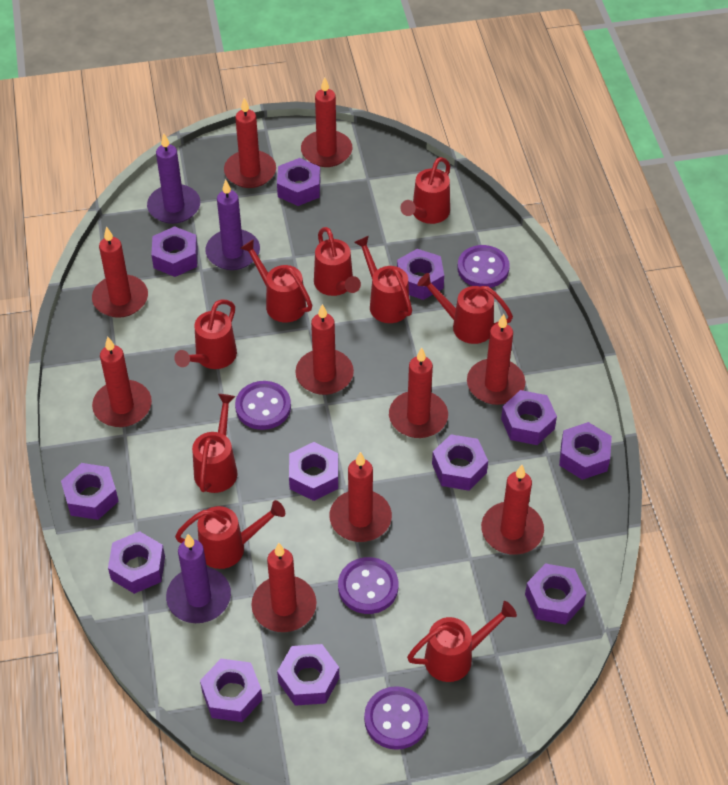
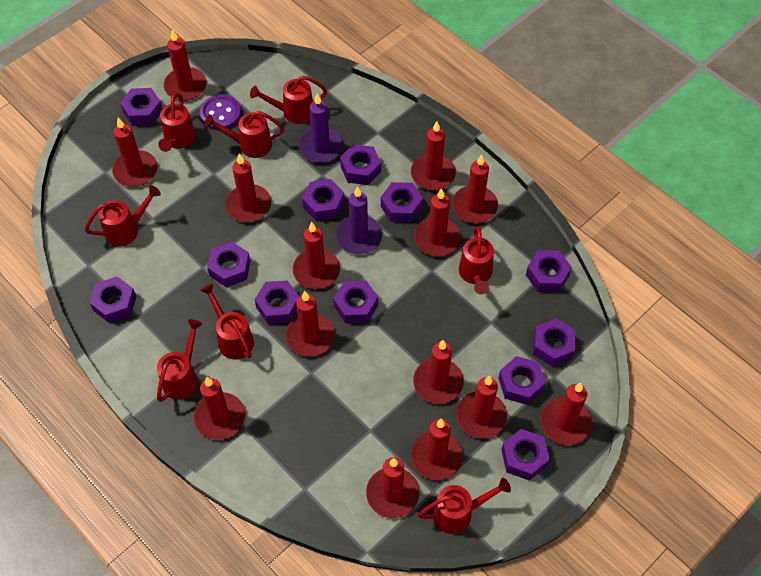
purple button: 4 -> 1
purple candle: 3 -> 2
red candle: 10 -> 14
red watering can: 9 -> 8

